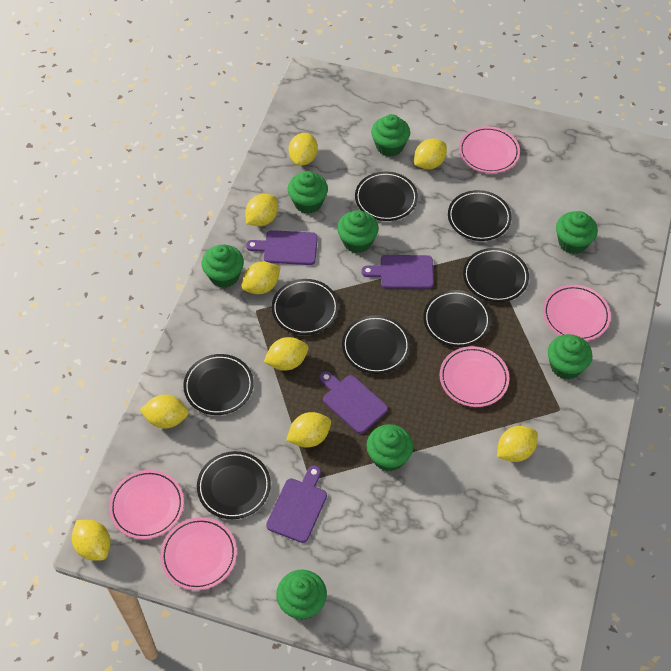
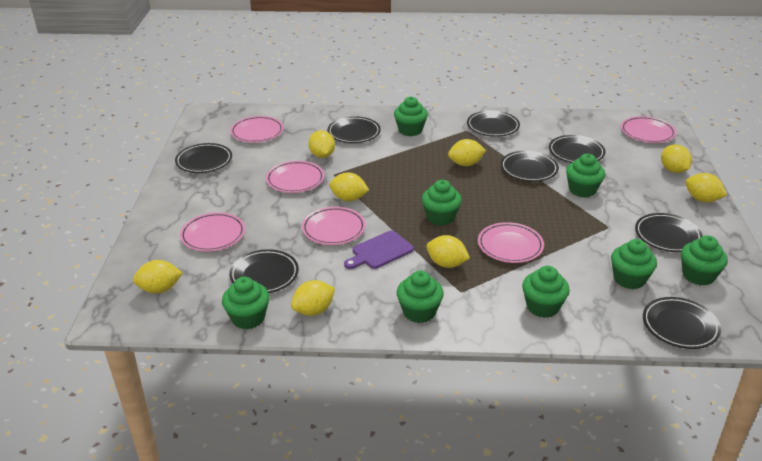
pink plate: 5 -> 6
purple cutting board: 4 -> 1
yellow lemon: 9 -> 8

